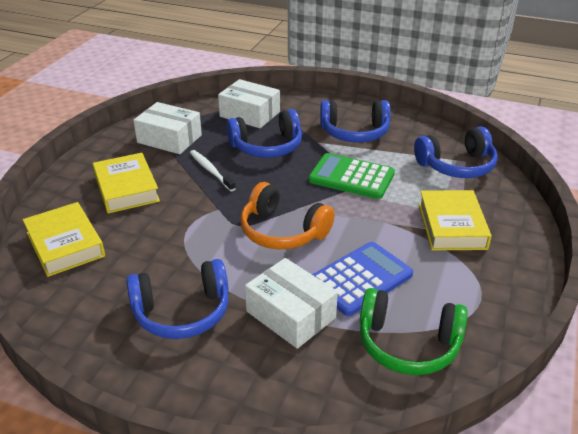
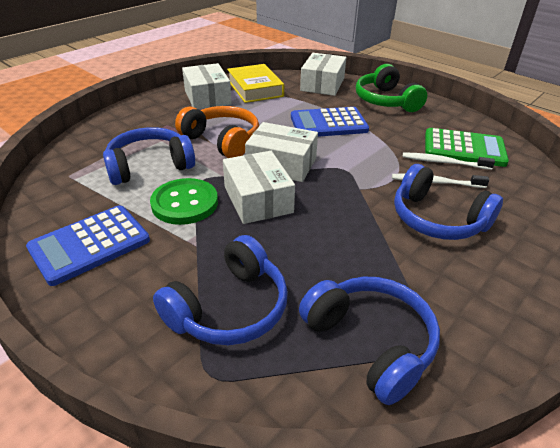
blue calculator: 1 -> 2
green button: 0 -> 1
white box: 3 -> 4
white toothbrush: 1 -> 2
yellow book: 3 -> 1

